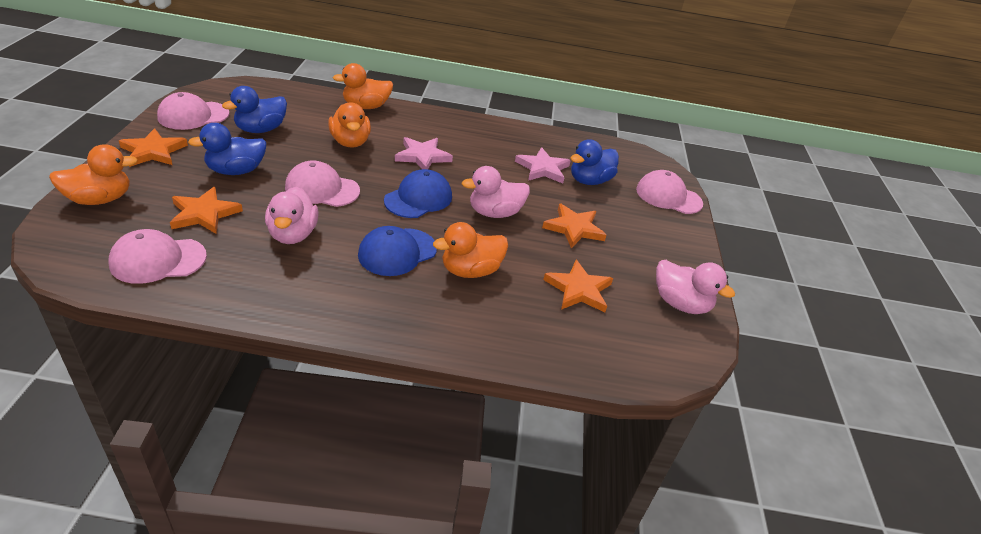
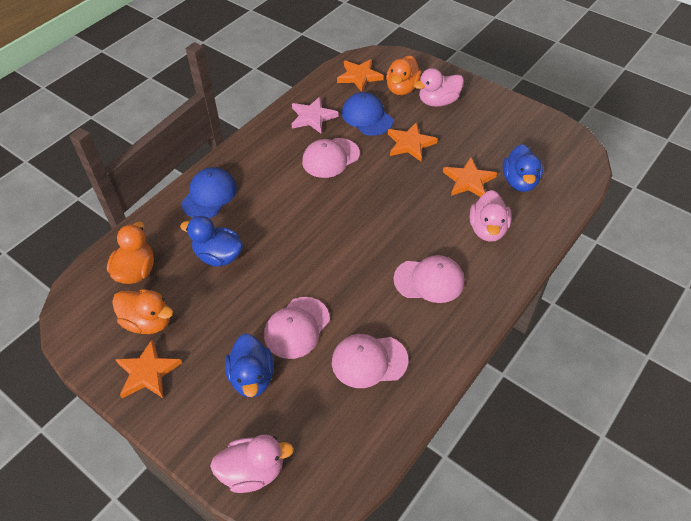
orange duck: 4 -> 3
pink star: 2 -> 1

